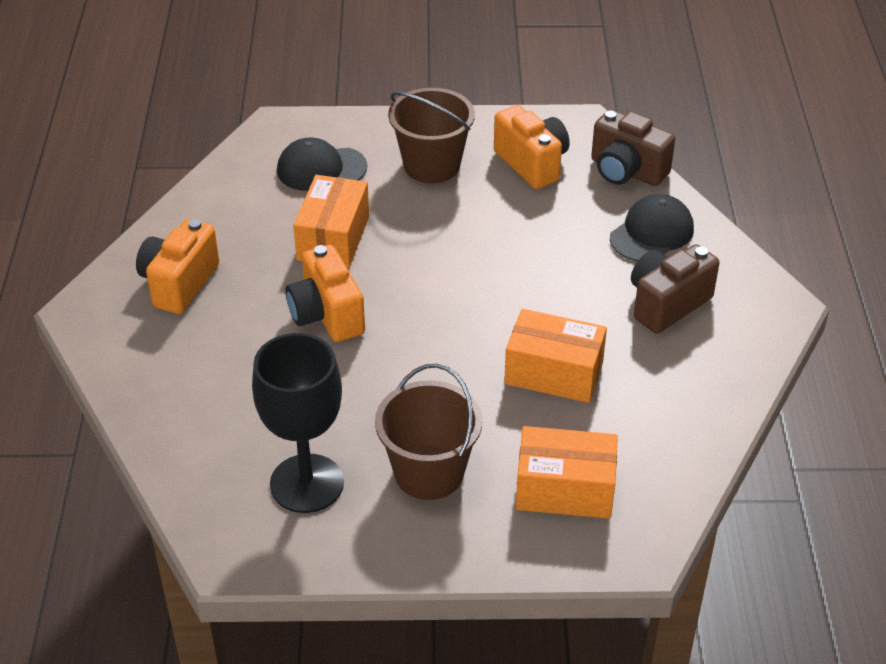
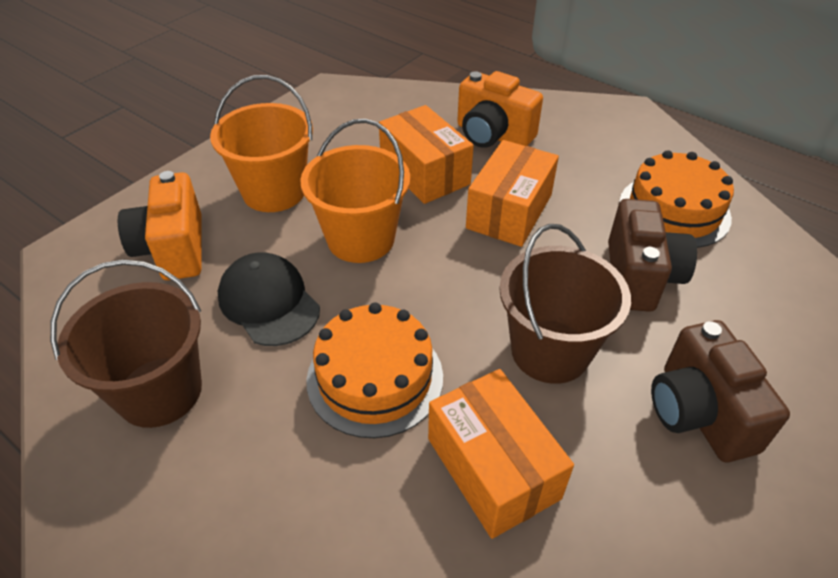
black cap: 2 -> 1
black goblet: 1 -> 0
orange bucket: 0 -> 2
orange cake: 0 -> 2
orange camera: 3 -> 2

